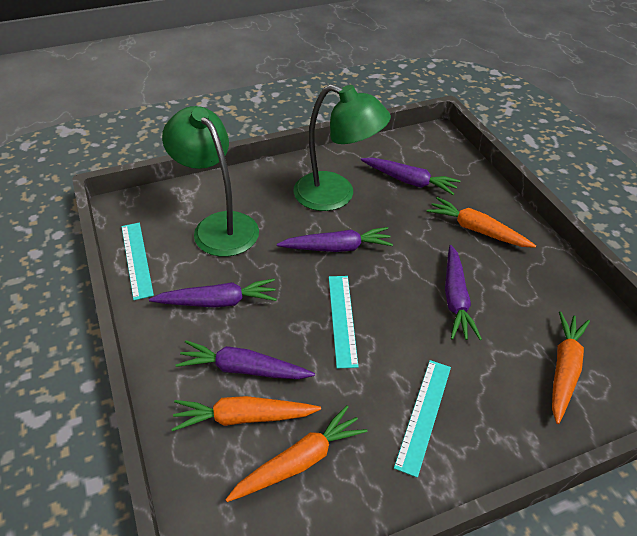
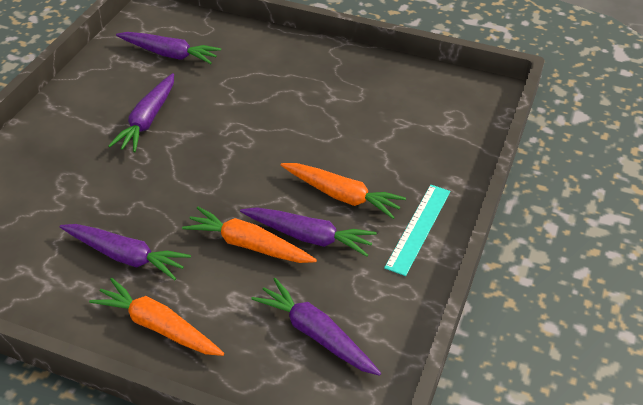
green lamp: 2 -> 0
orange carrot: 4 -> 3
turquoise ruler: 3 -> 1

